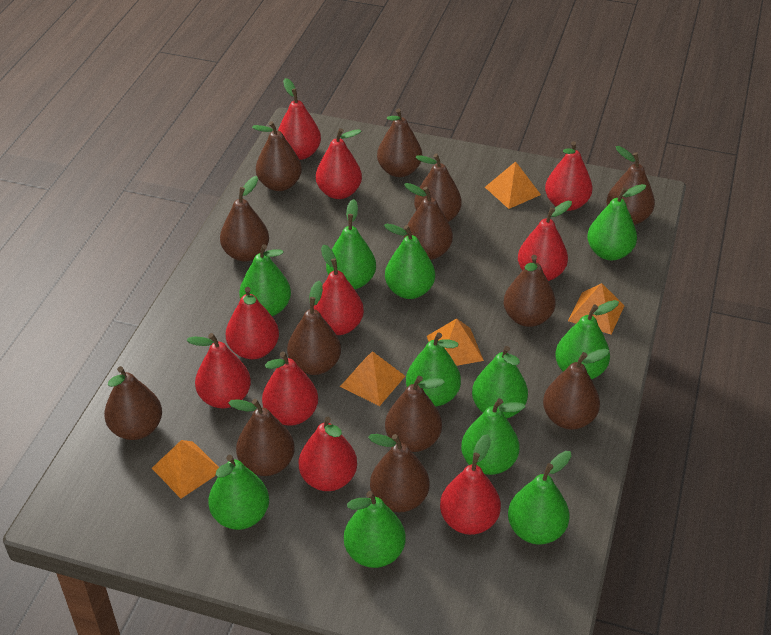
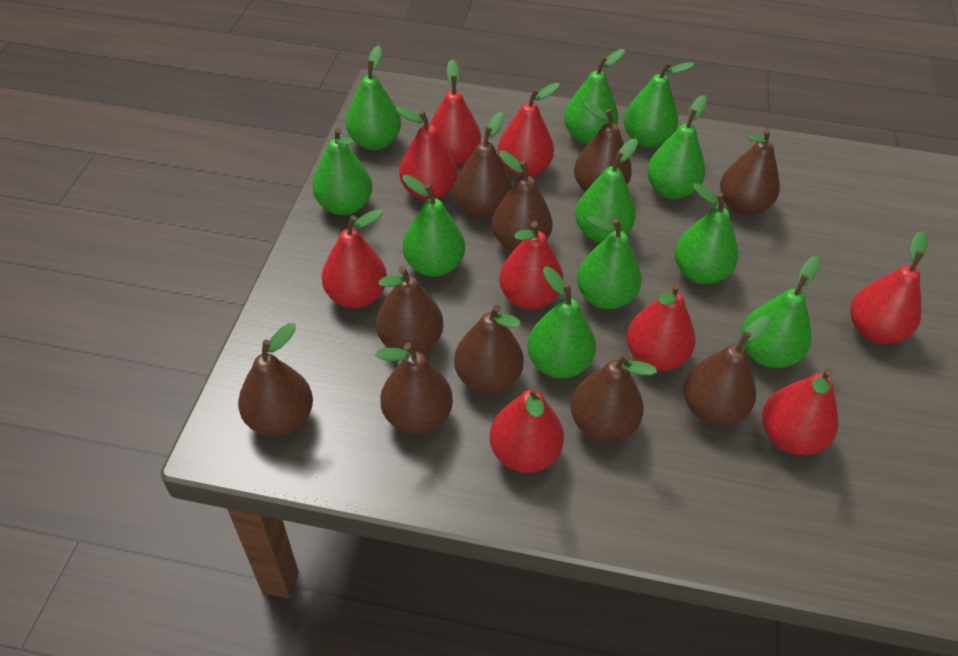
brown pear: 13 -> 10
orange pyramid: 5 -> 0
red pear: 10 -> 9

